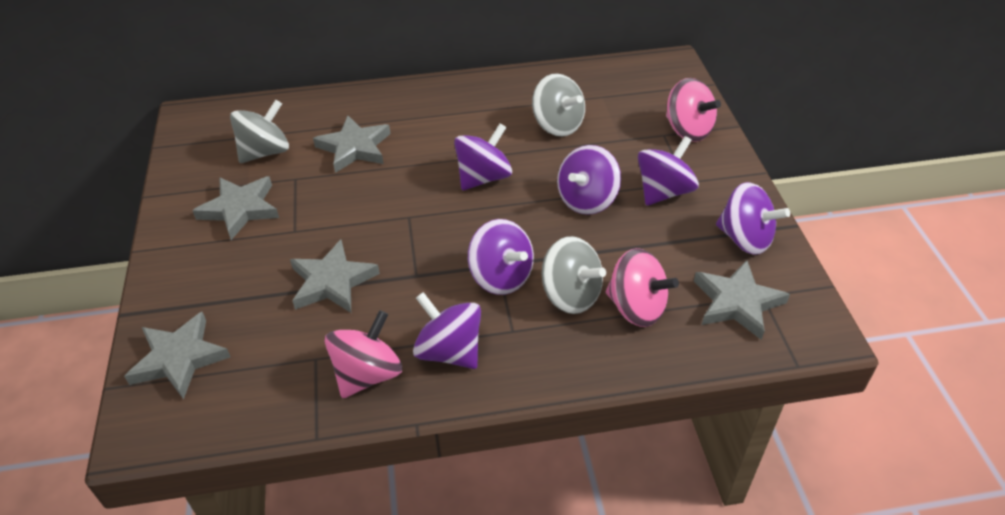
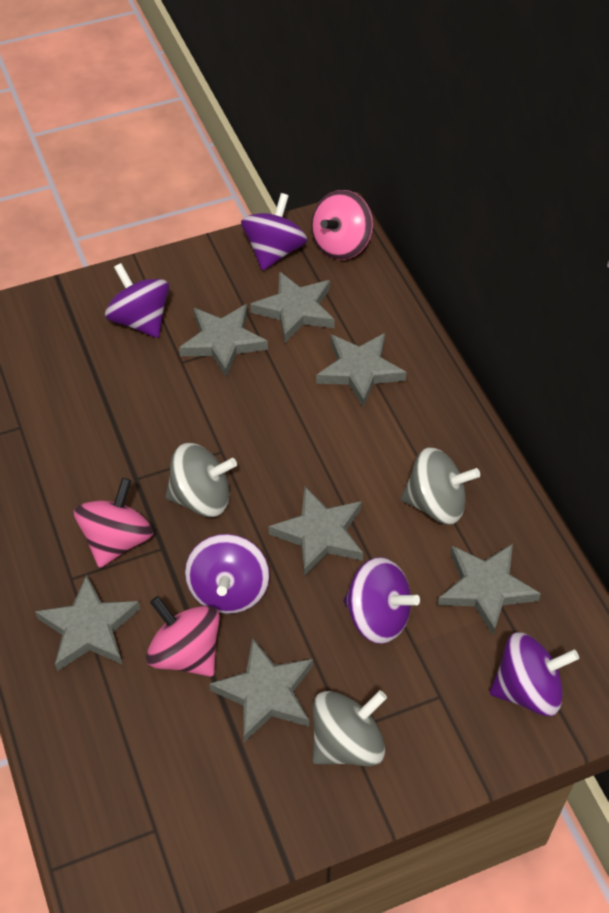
grey star: 5 -> 7
purple spinning top: 6 -> 5

